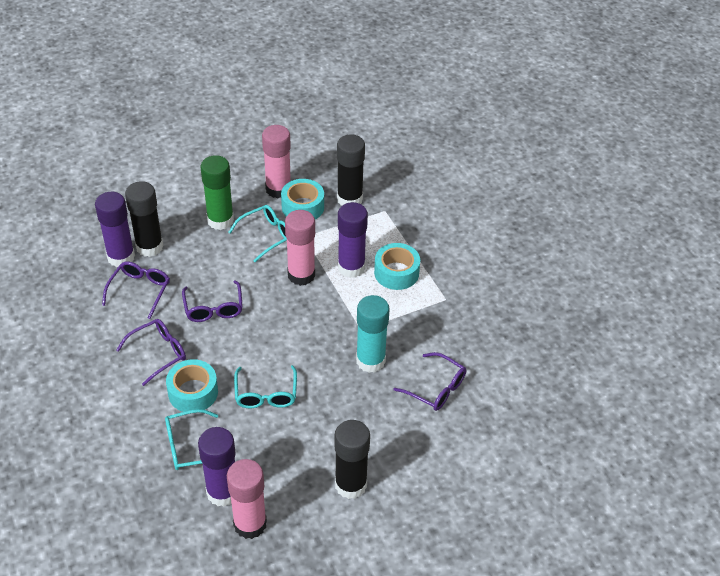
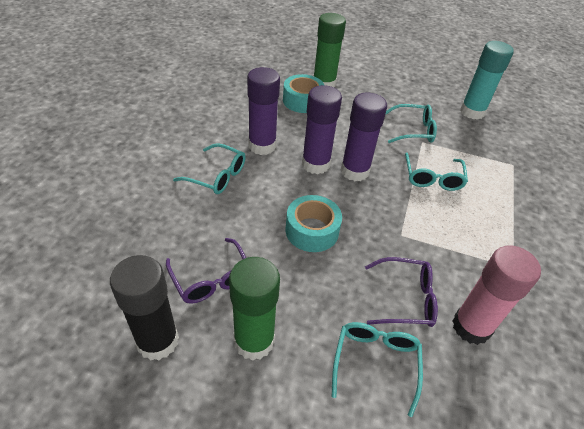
black glue stick: 3 -> 1
green glue stick: 1 -> 2
pink glue stick: 3 -> 1
purple glasses: 4 -> 2
turquoise glasses: 3 -> 4
turquoise tape: 3 -> 2

